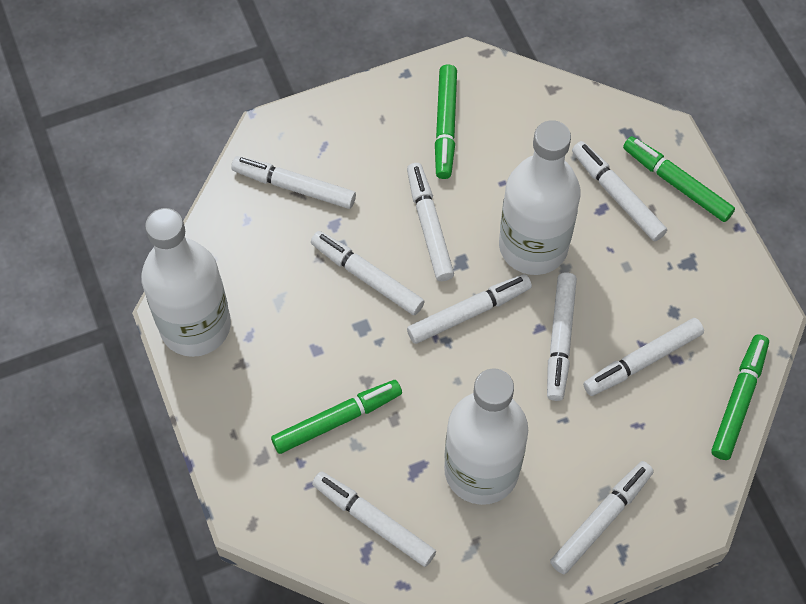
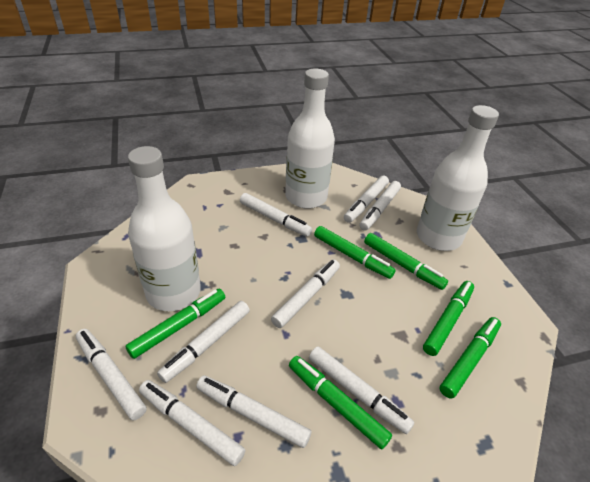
green marker: 4 -> 6

